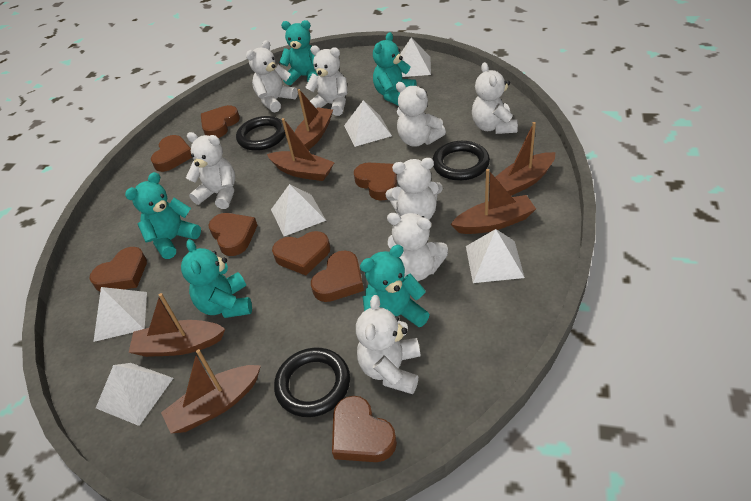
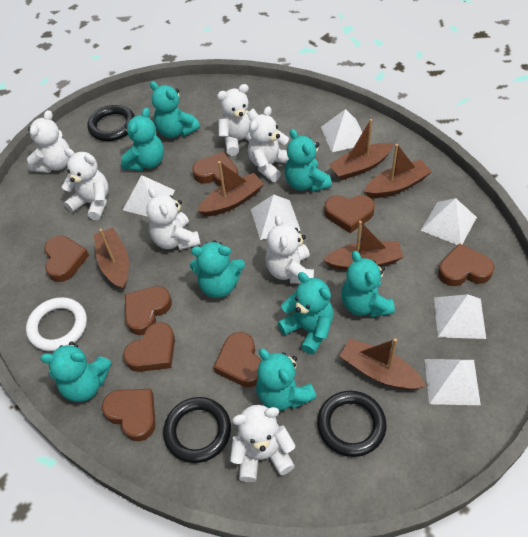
turquoise teddy bear: 5 -> 8
white ring: 0 -> 1
white teddy bear: 8 -> 7

